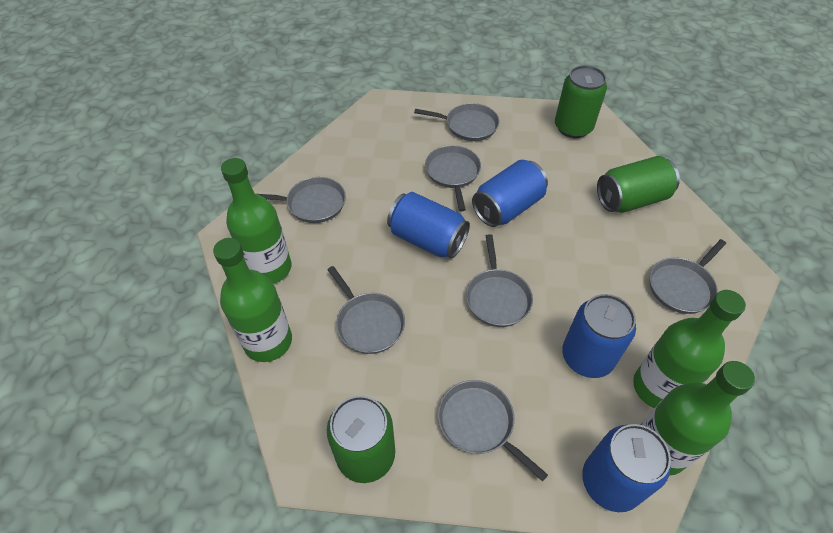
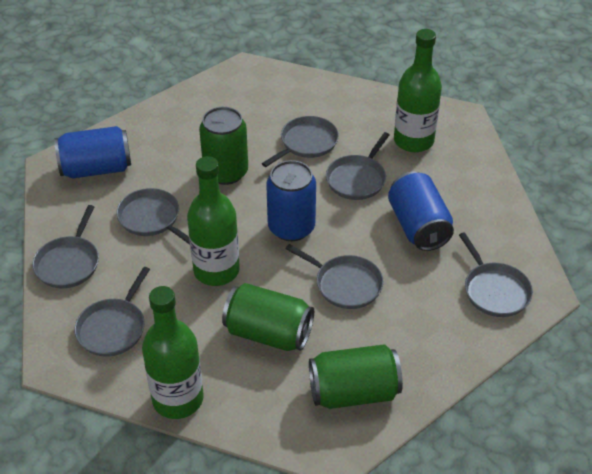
blue can: 4 -> 3
green bottle: 4 -> 3

